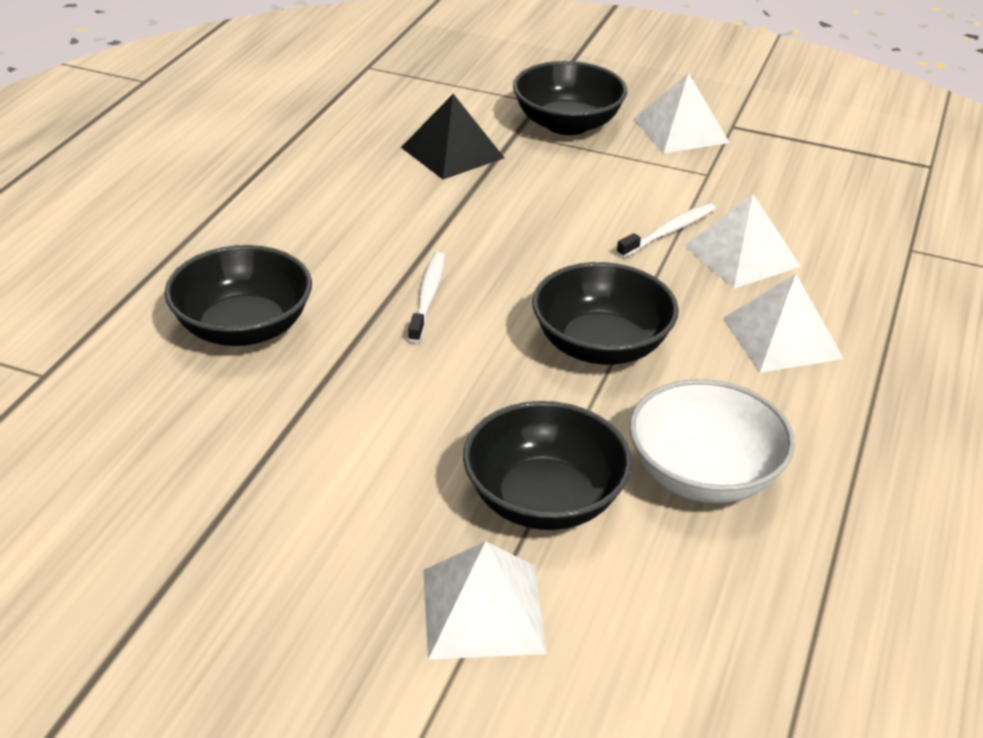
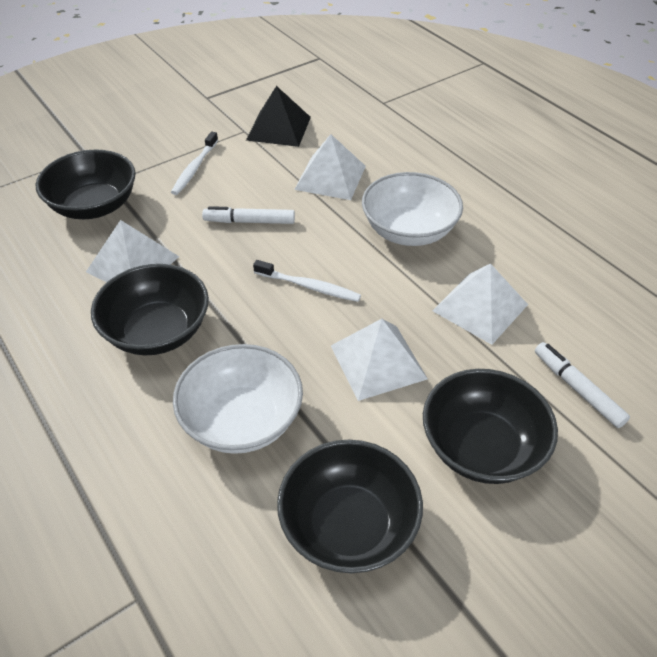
white bowl: 1 -> 2
white marker: 0 -> 2

